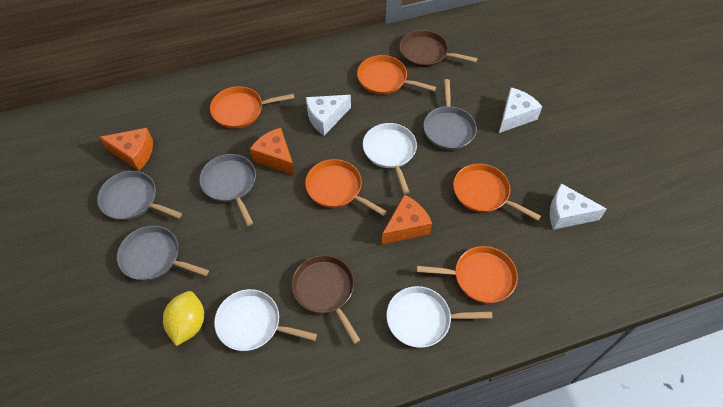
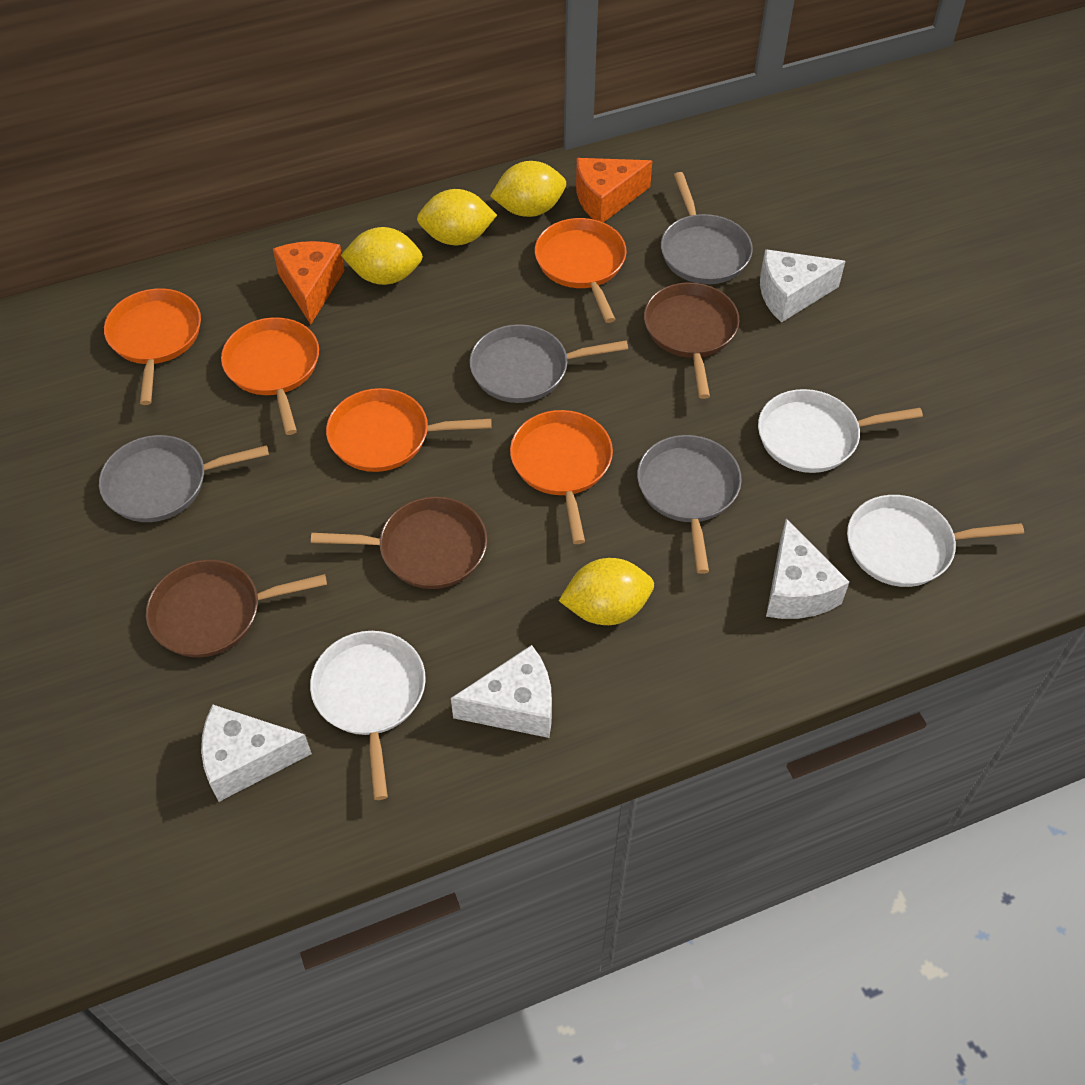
brown pan: 2 -> 3
orange cheese: 3 -> 2
white cheese: 3 -> 4
yellow lemon: 1 -> 4

